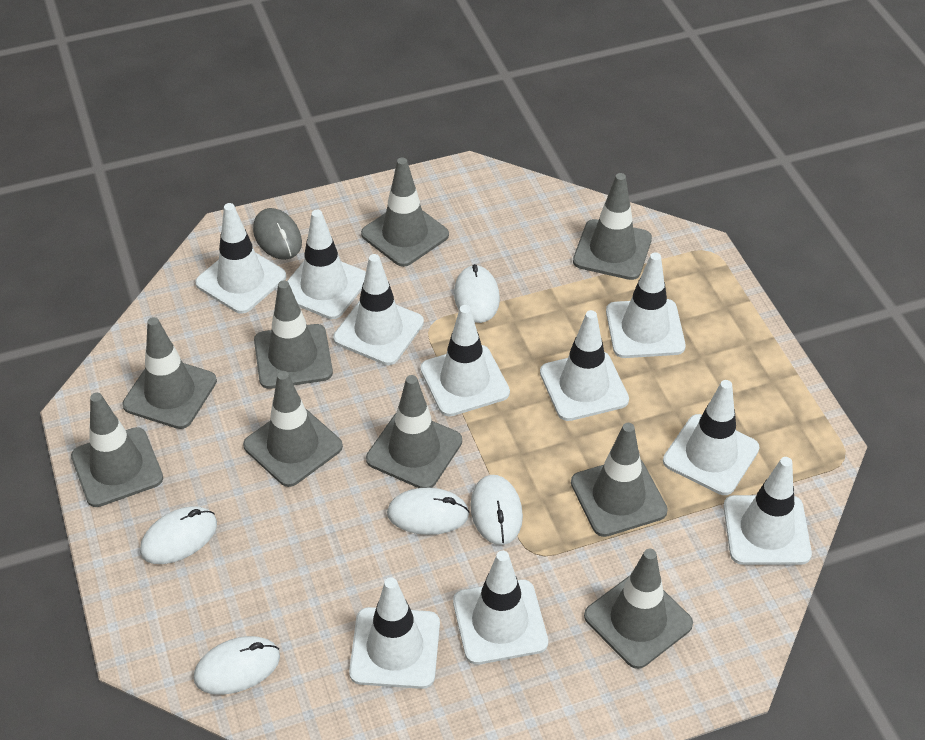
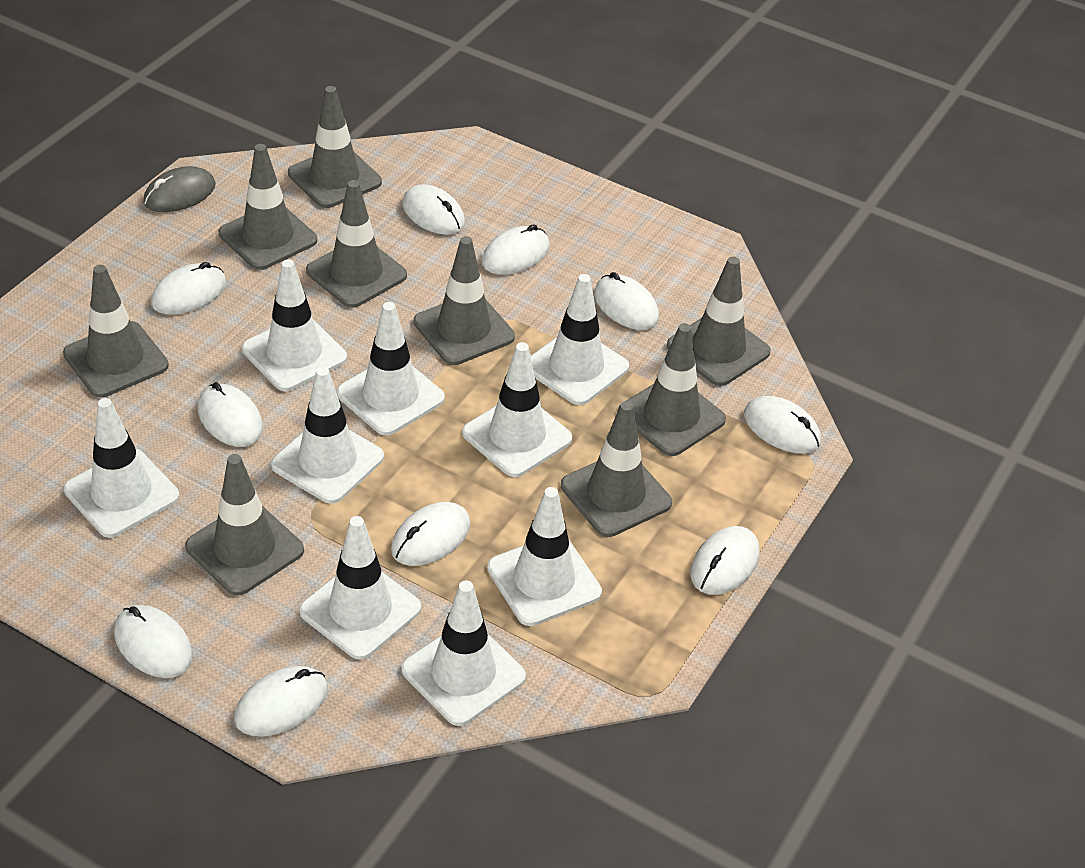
white mouse: 5 -> 10
white traffic cone: 10 -> 9

